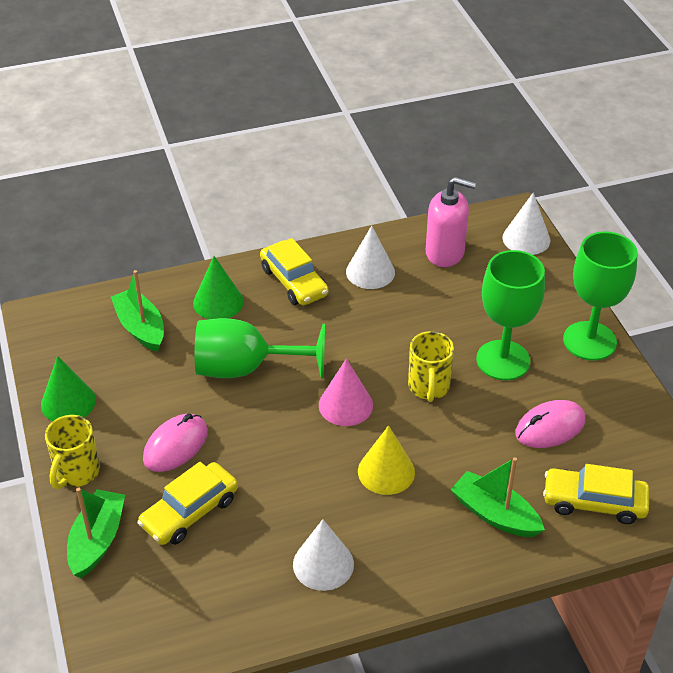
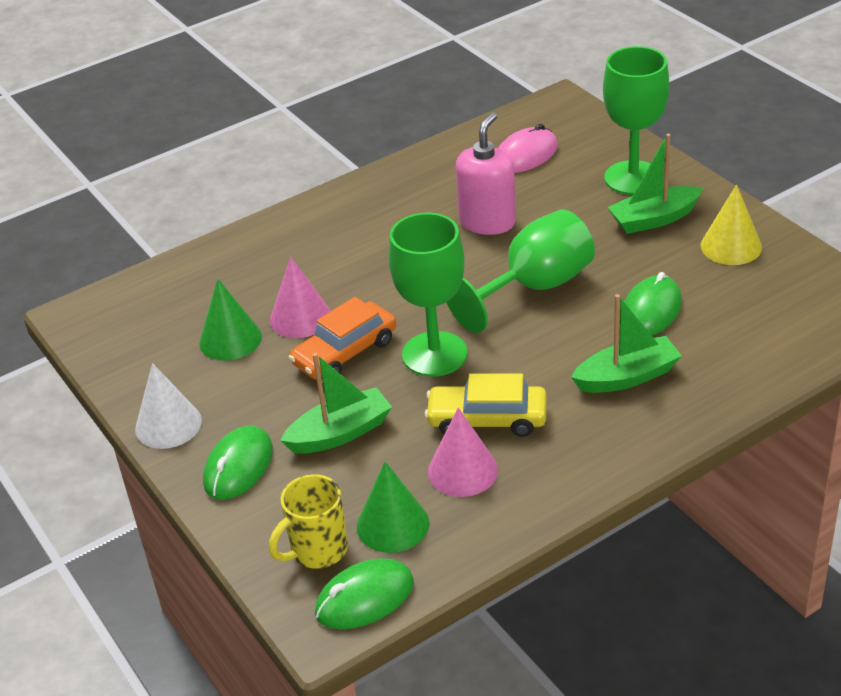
green mouse: 0 -> 3
orange car: 0 -> 1
pink cone: 1 -> 2
pink mouse: 2 -> 1
white cone: 3 -> 1
yellow car: 3 -> 1
yellow mug: 2 -> 1

